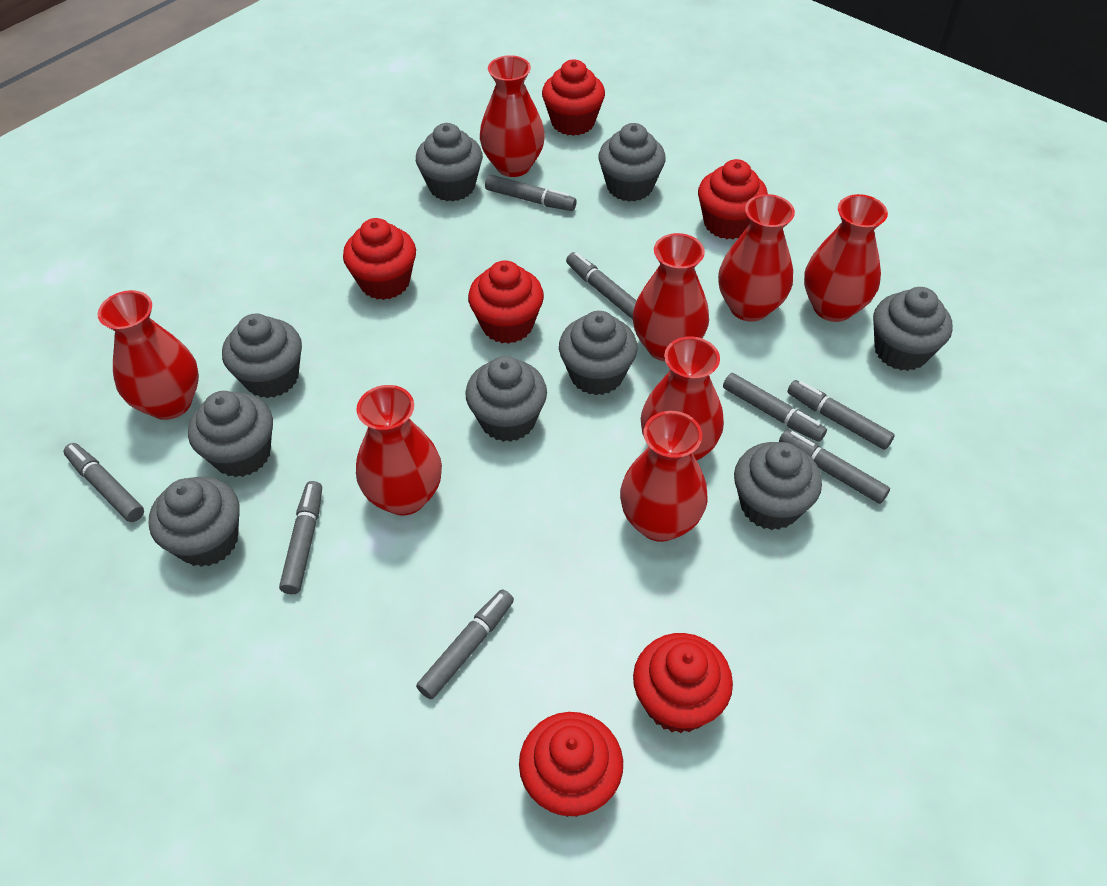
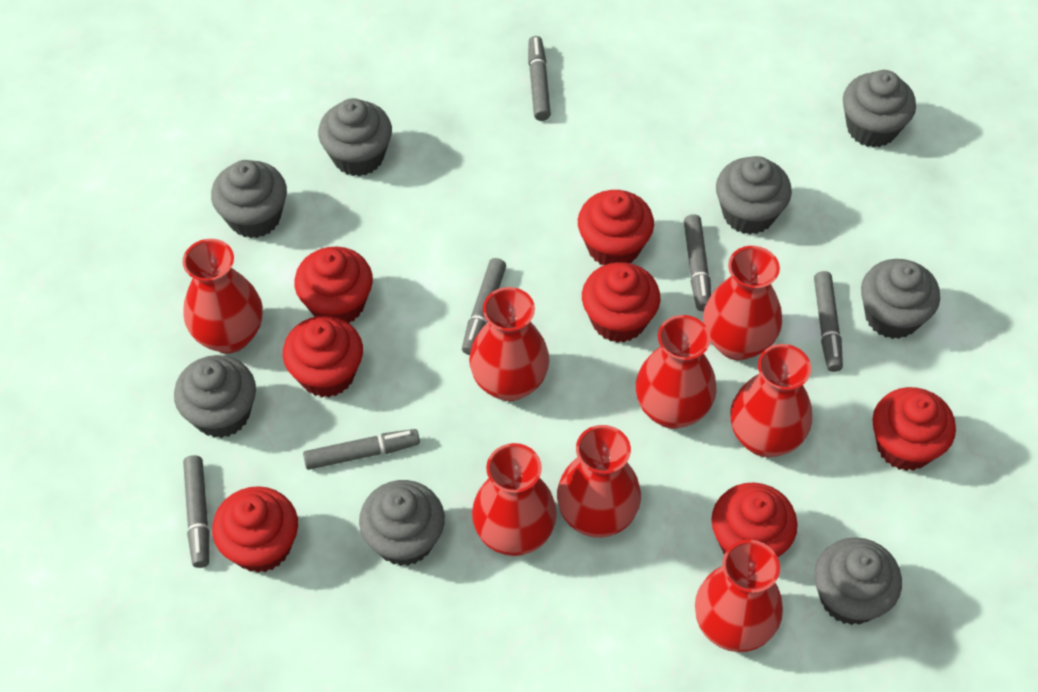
grey cupcake: 9 -> 8
grey marker: 8 -> 6
red cupcake: 6 -> 7

